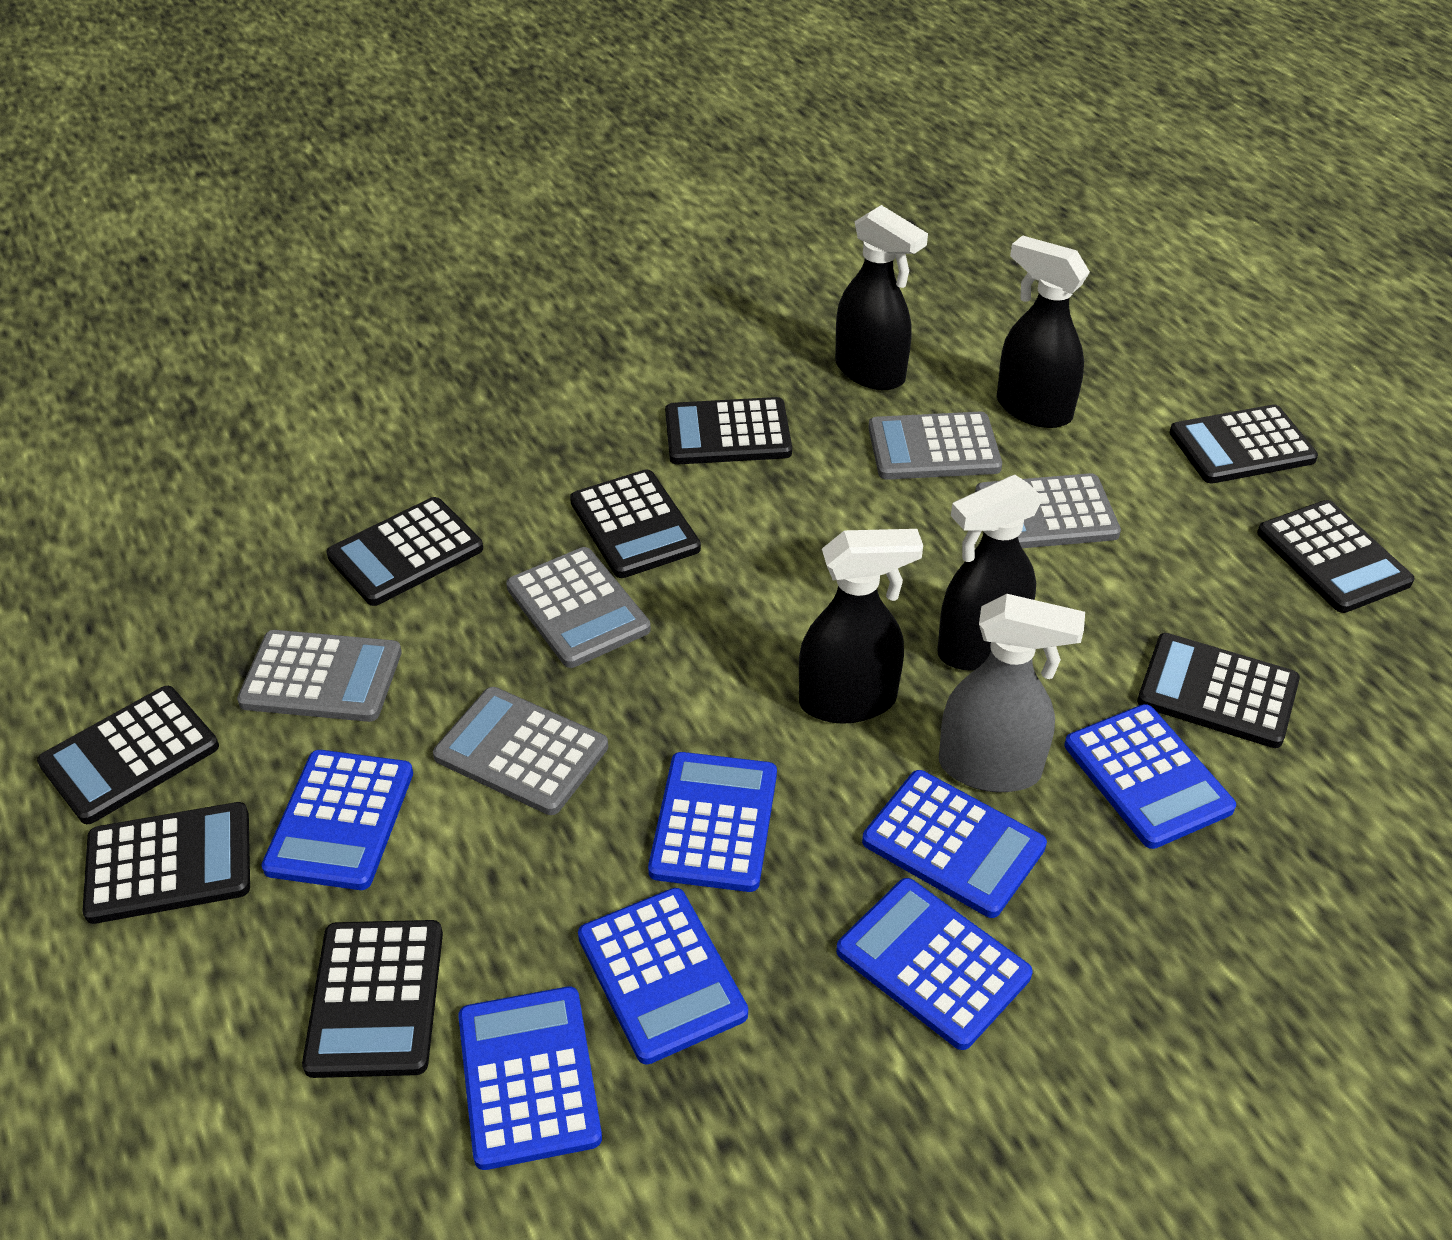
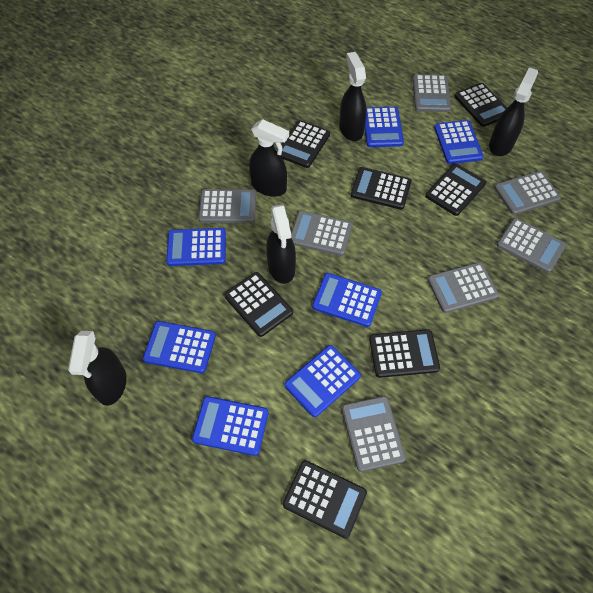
black calculator: 9 -> 7
black spray bottle: 4 -> 5
grey calculator: 5 -> 7
grey spray bottle: 1 -> 0

